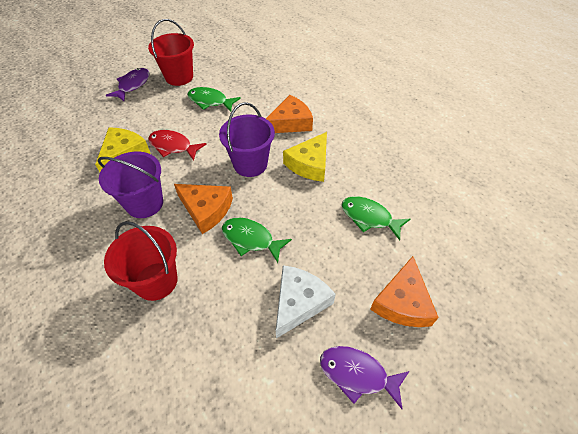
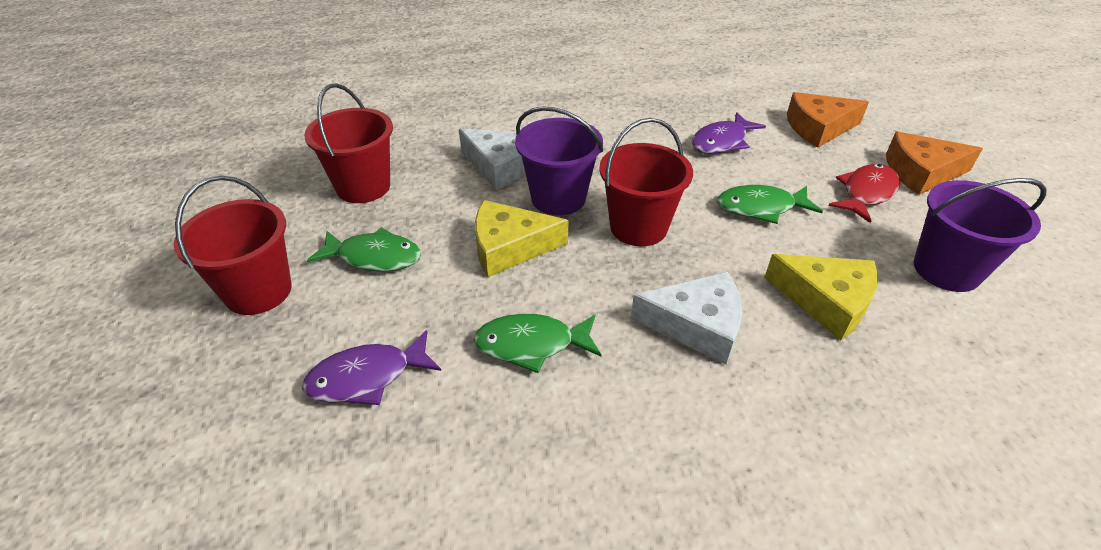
orange cheese: 3 -> 2
red bucket: 2 -> 3
white cheese: 1 -> 2

